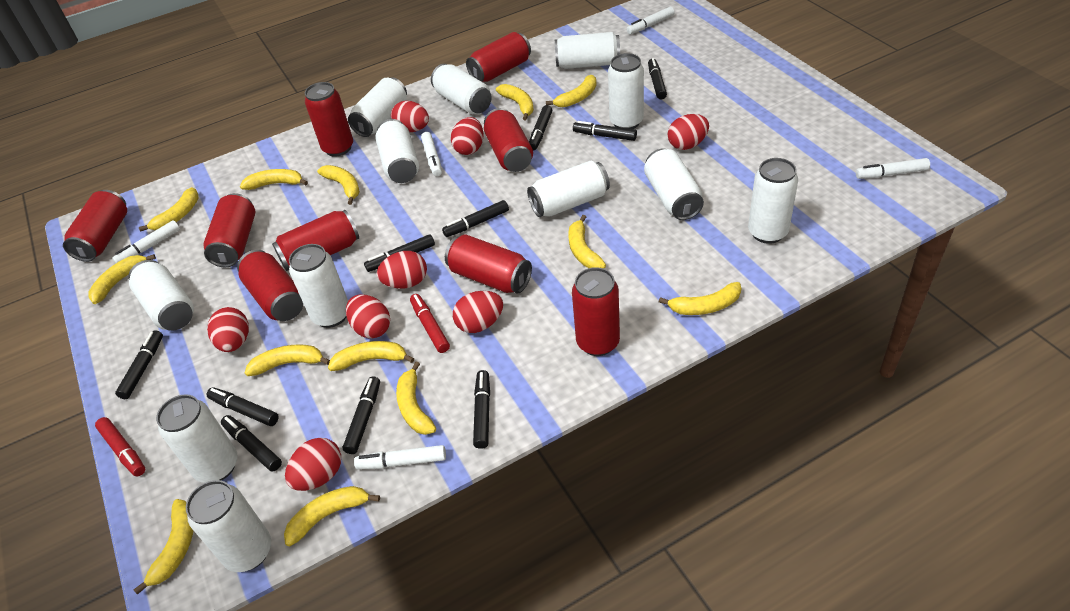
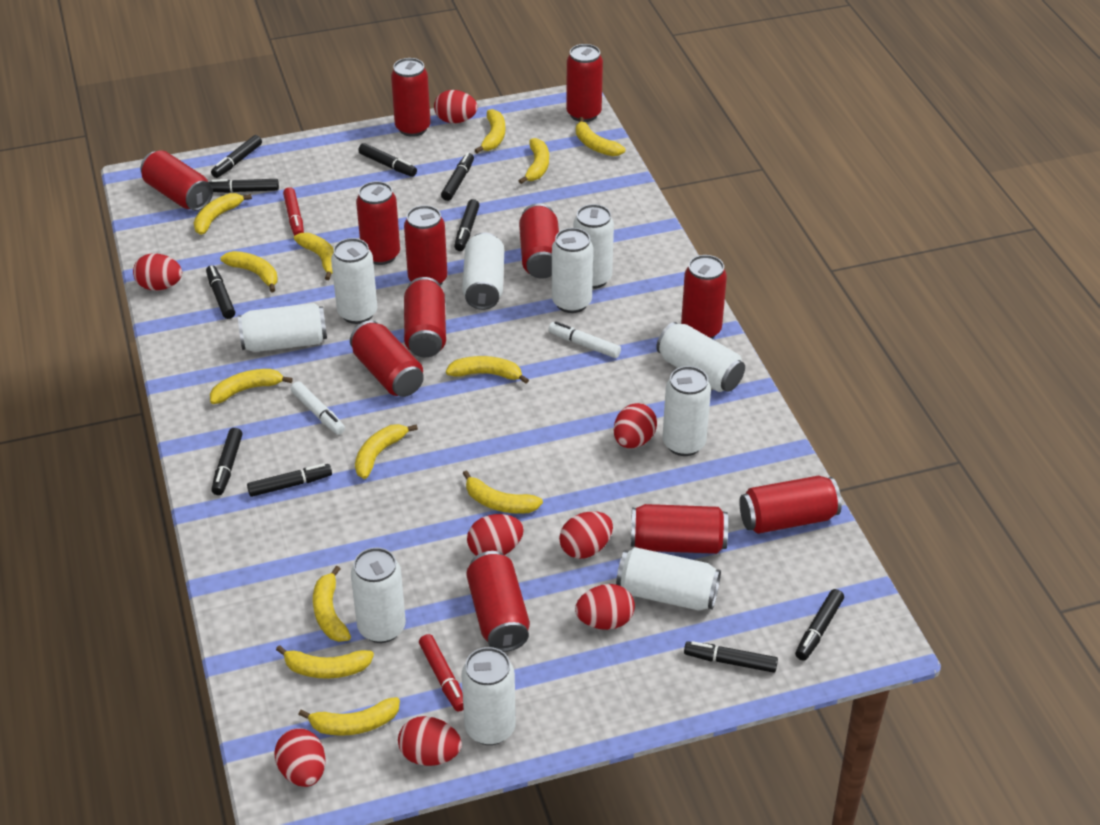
red can: 9 -> 12
white can: 12 -> 10
white marker: 5 -> 2

